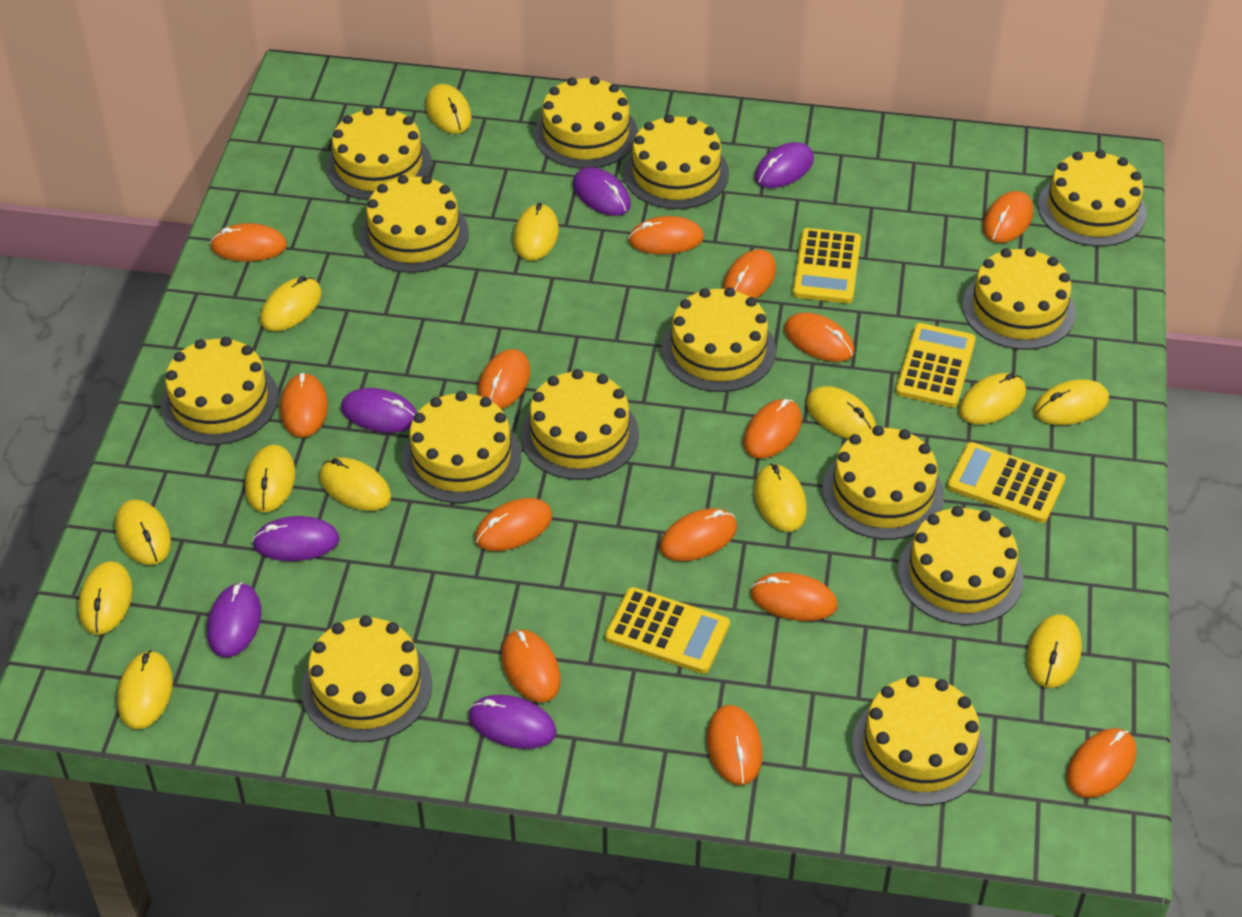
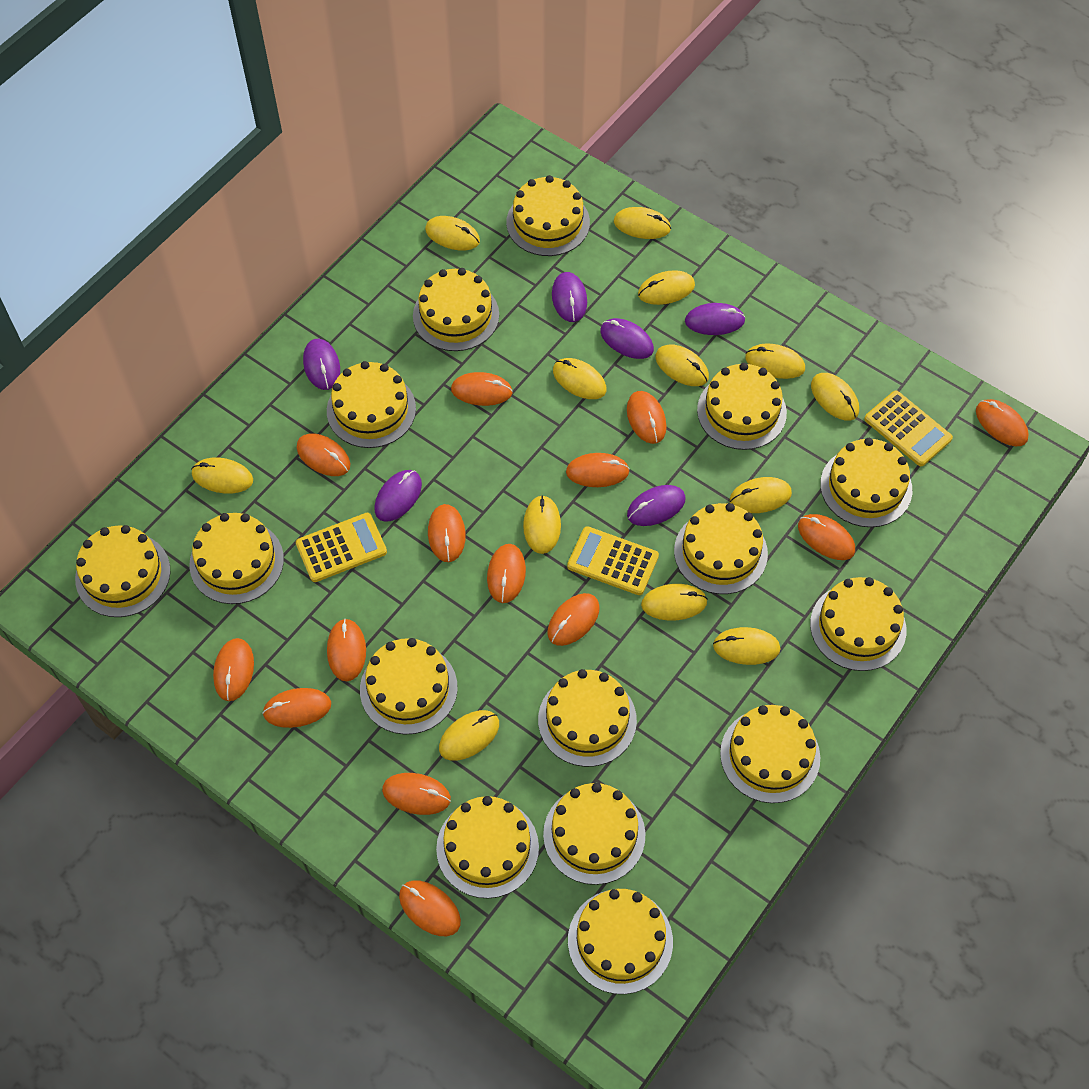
yellow cake: 14 -> 15
yellow calculator: 4 -> 3

